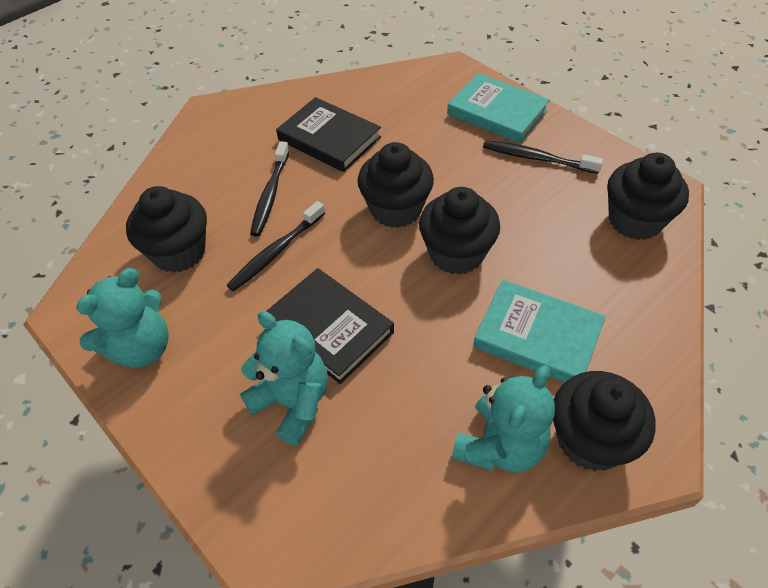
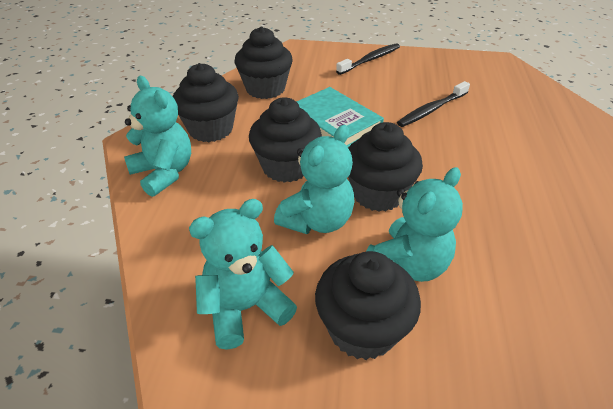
black book: 2 -> 0
black toothbrush: 3 -> 2
turquoise book: 2 -> 1
turquoise teddy bear: 3 -> 4

